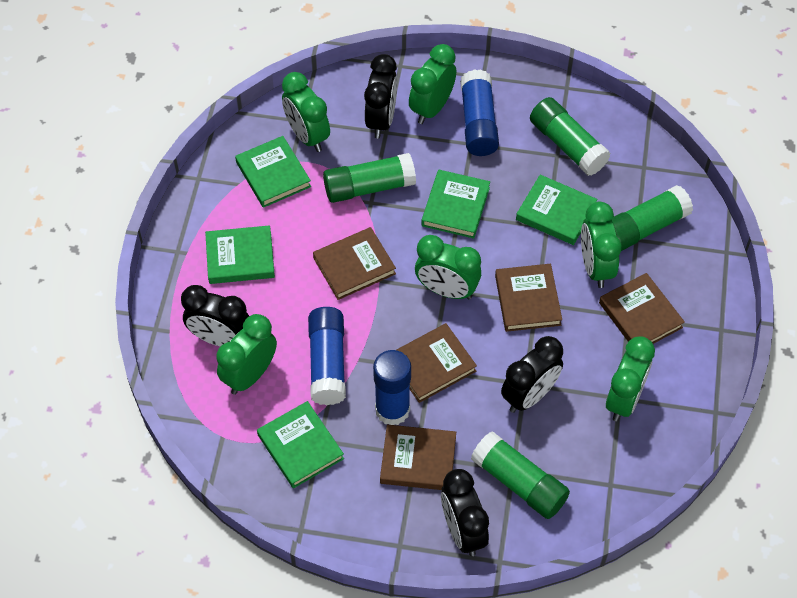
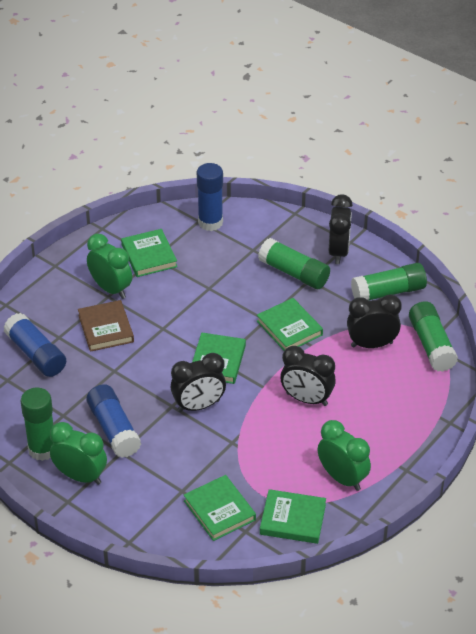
brown book: 5 -> 1
green clock: 6 -> 3

